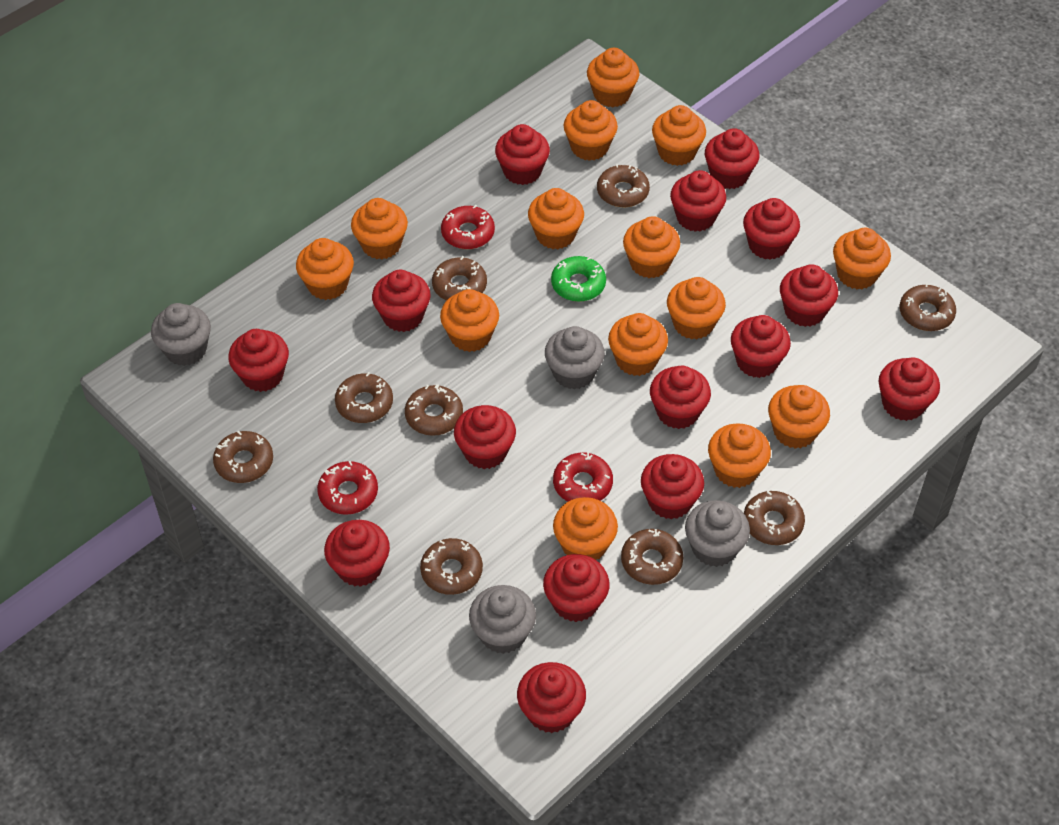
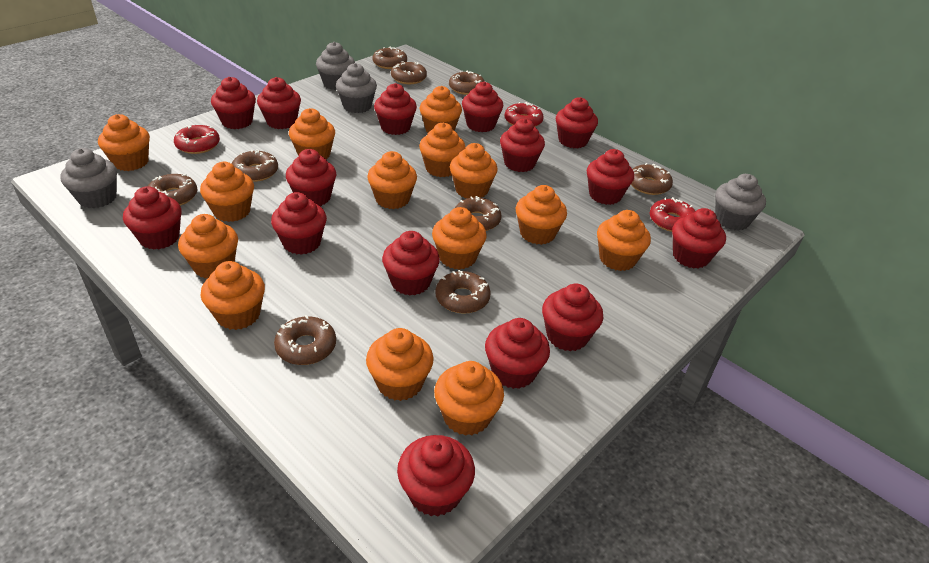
green donut: 1 -> 0

